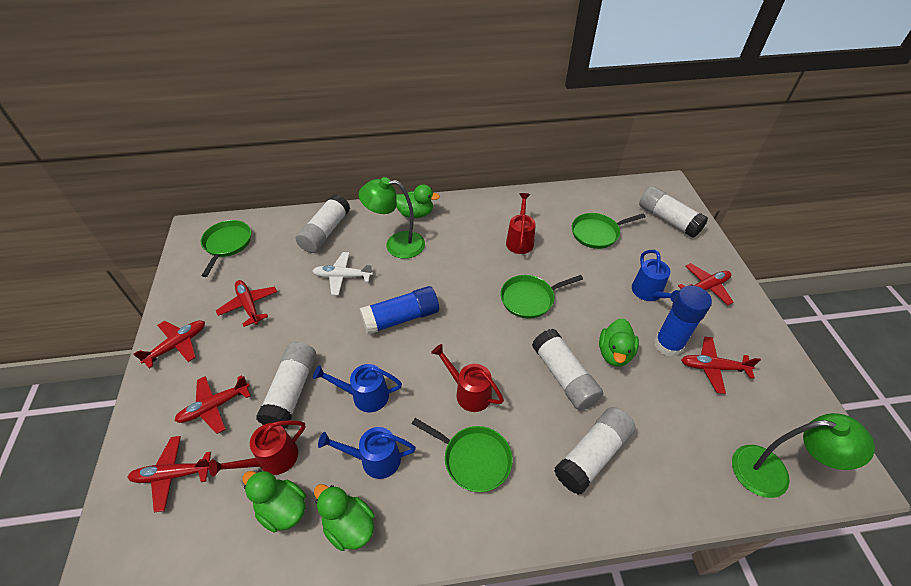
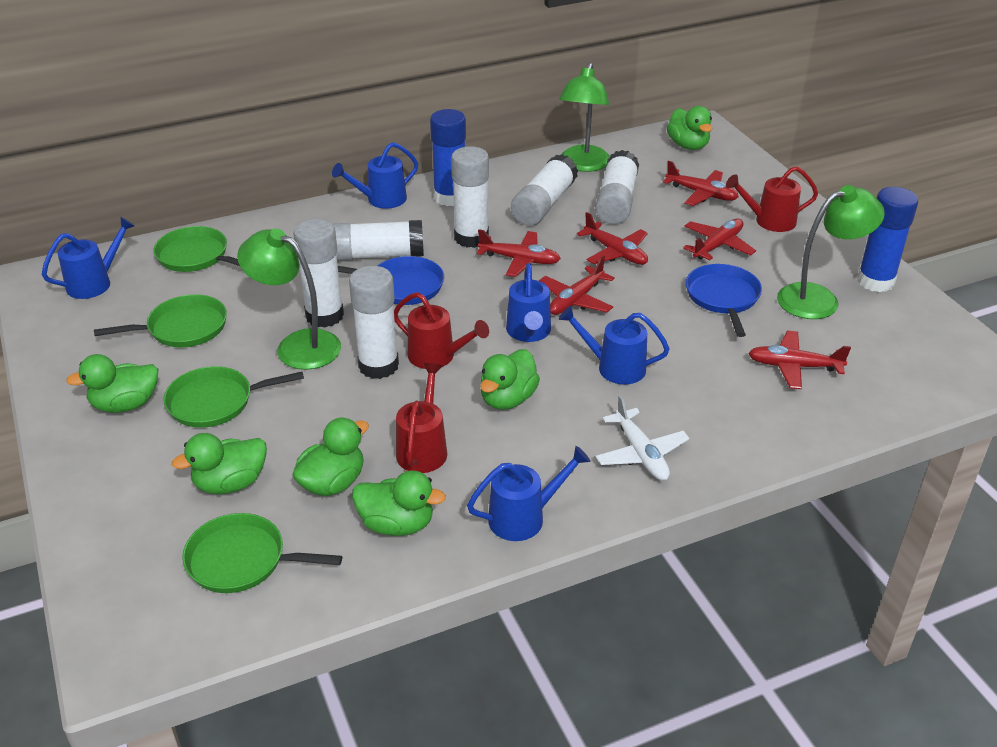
blue pan: 0 -> 2
blue watering can: 3 -> 5
green duck: 4 -> 6
green lamp: 2 -> 3
white glue stick: 5 -> 6

